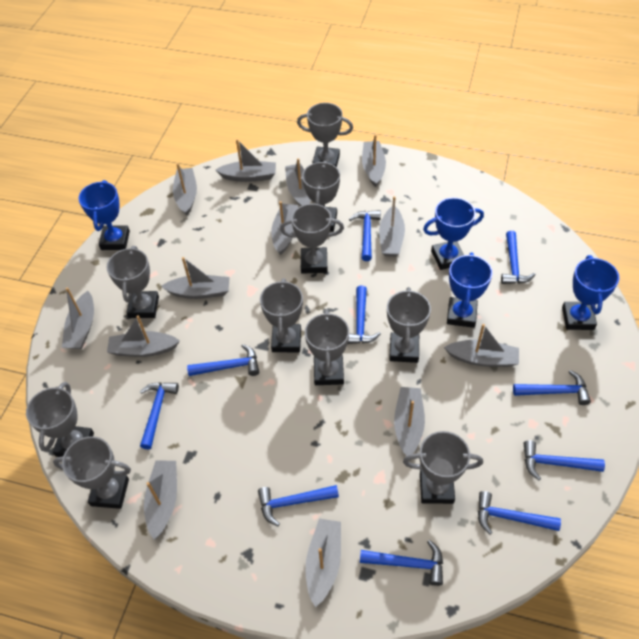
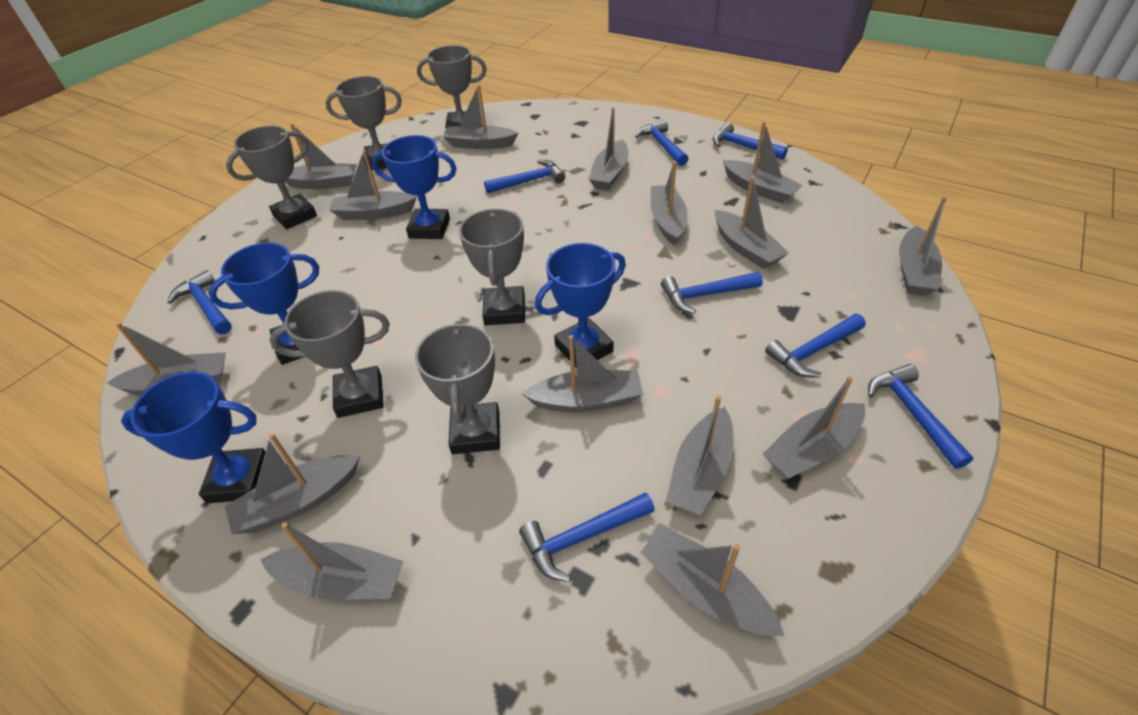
blue hammer: 10 -> 8
grey boat: 13 -> 15
grey trophy: 10 -> 6

